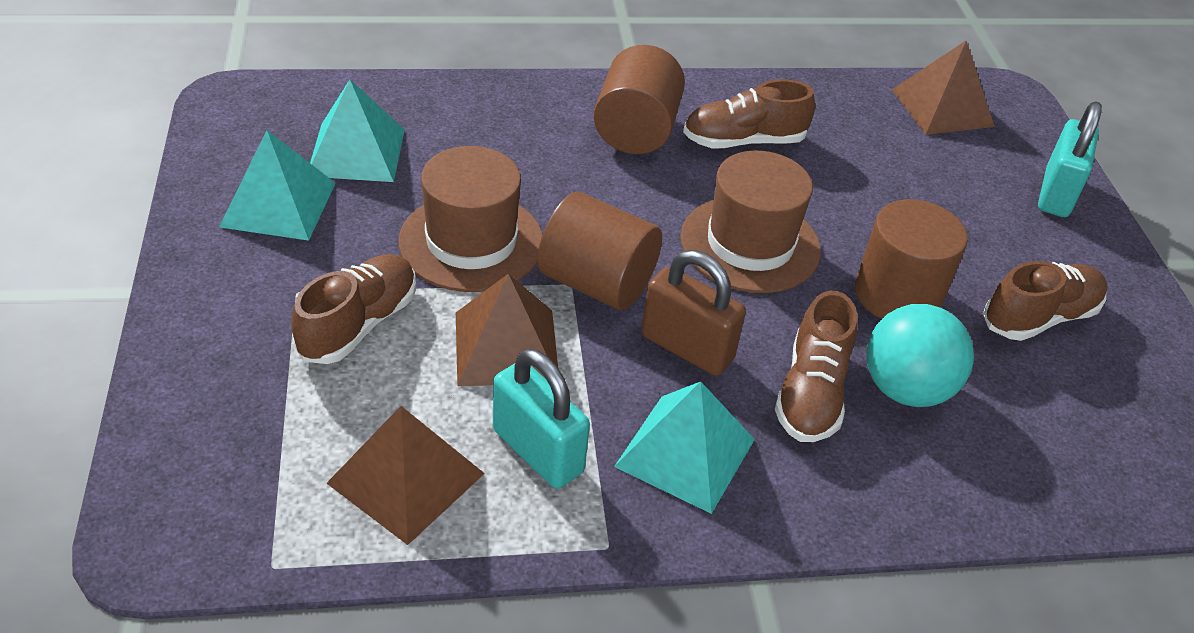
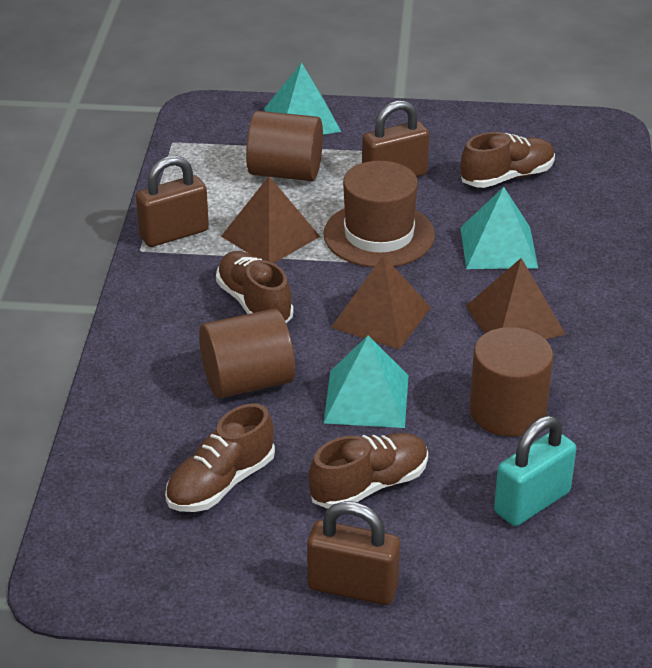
brown hat: 2 -> 1
brown padlock: 1 -> 3
turquoise ball: 1 -> 0
turquoise padlock: 2 -> 1

